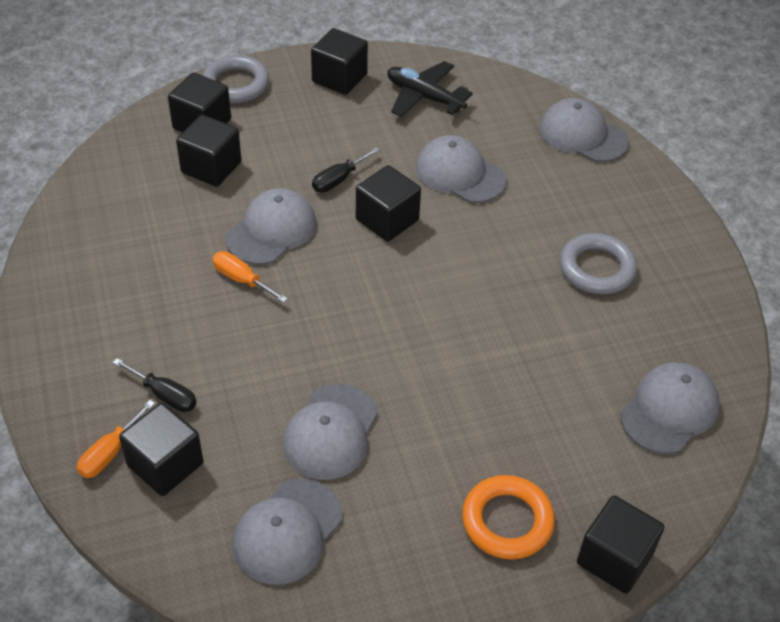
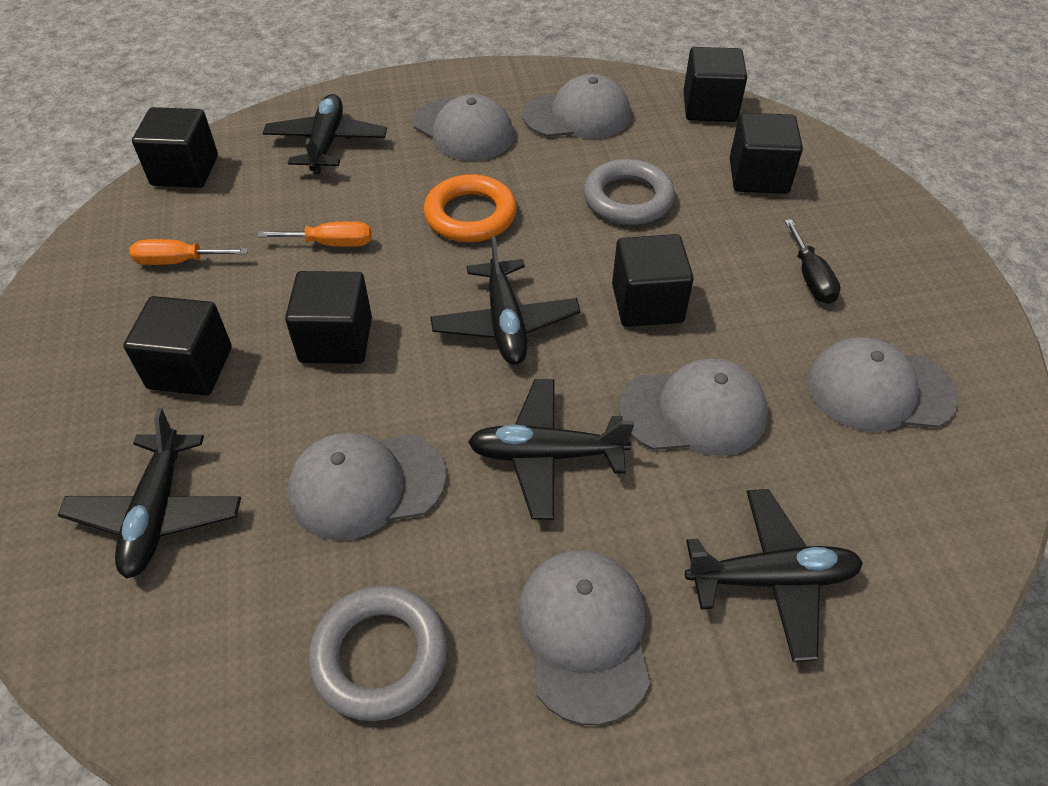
black plane: 1 -> 5
black screwdriver: 2 -> 1

